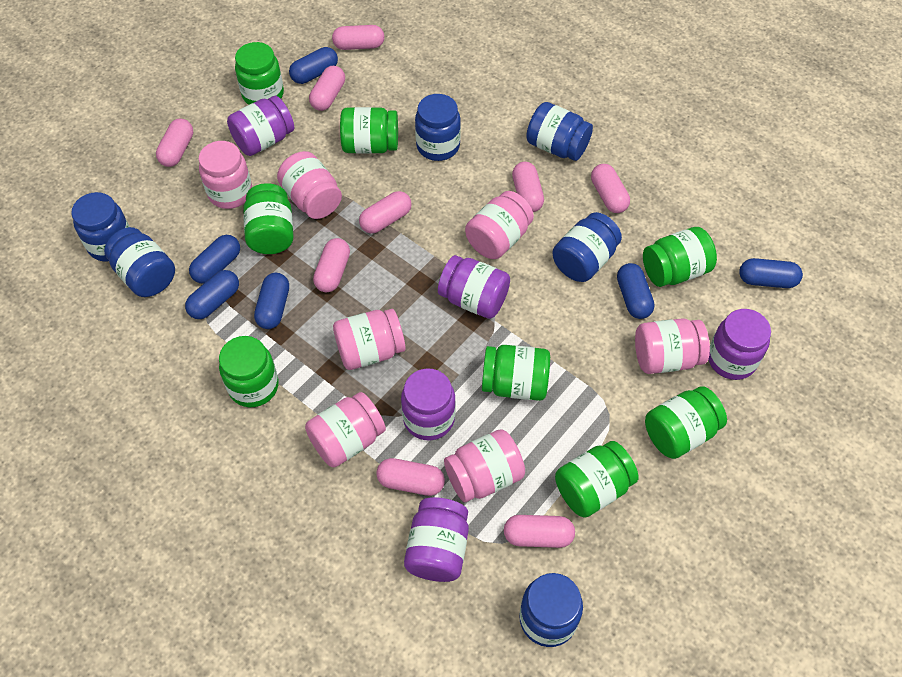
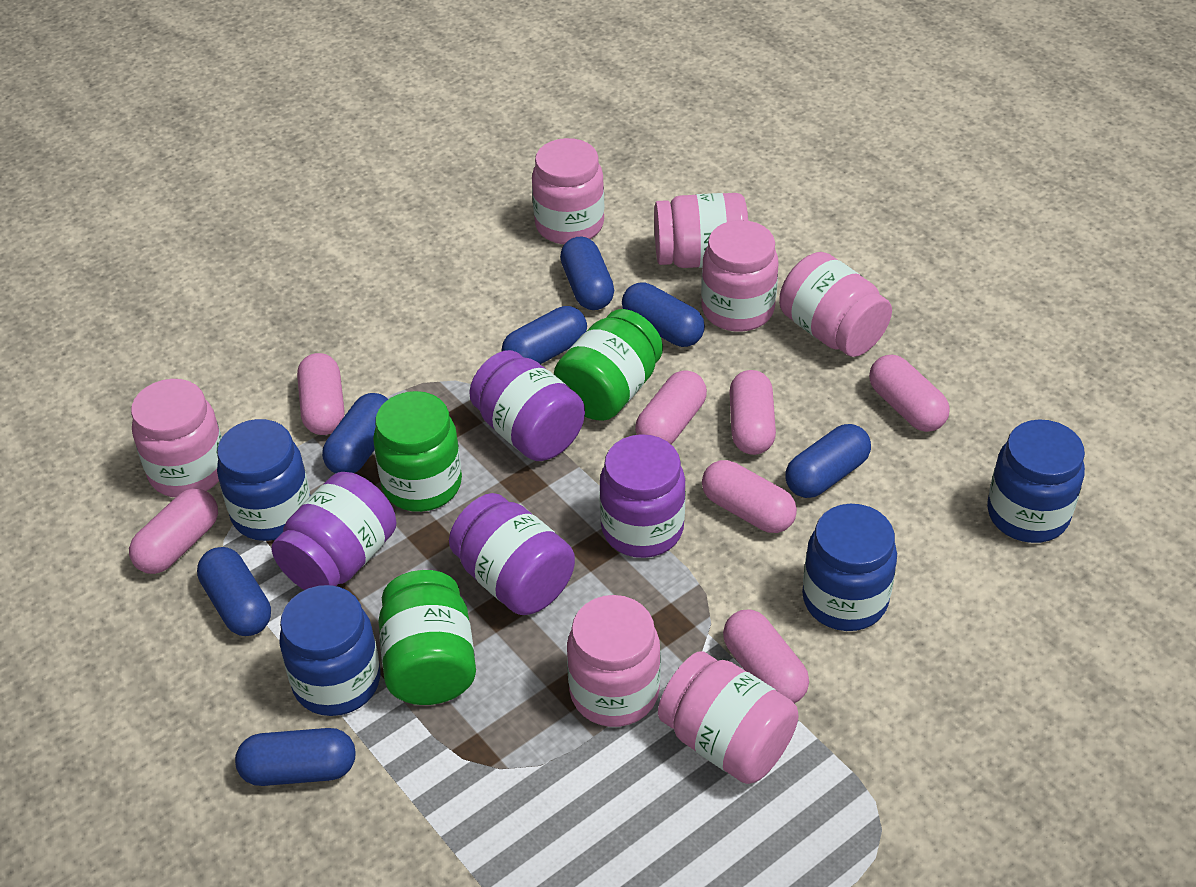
blue capsule: 6 -> 7
blue jar: 6 -> 4
green jar: 8 -> 3
pink capsule: 9 -> 7
purple jar: 5 -> 4

